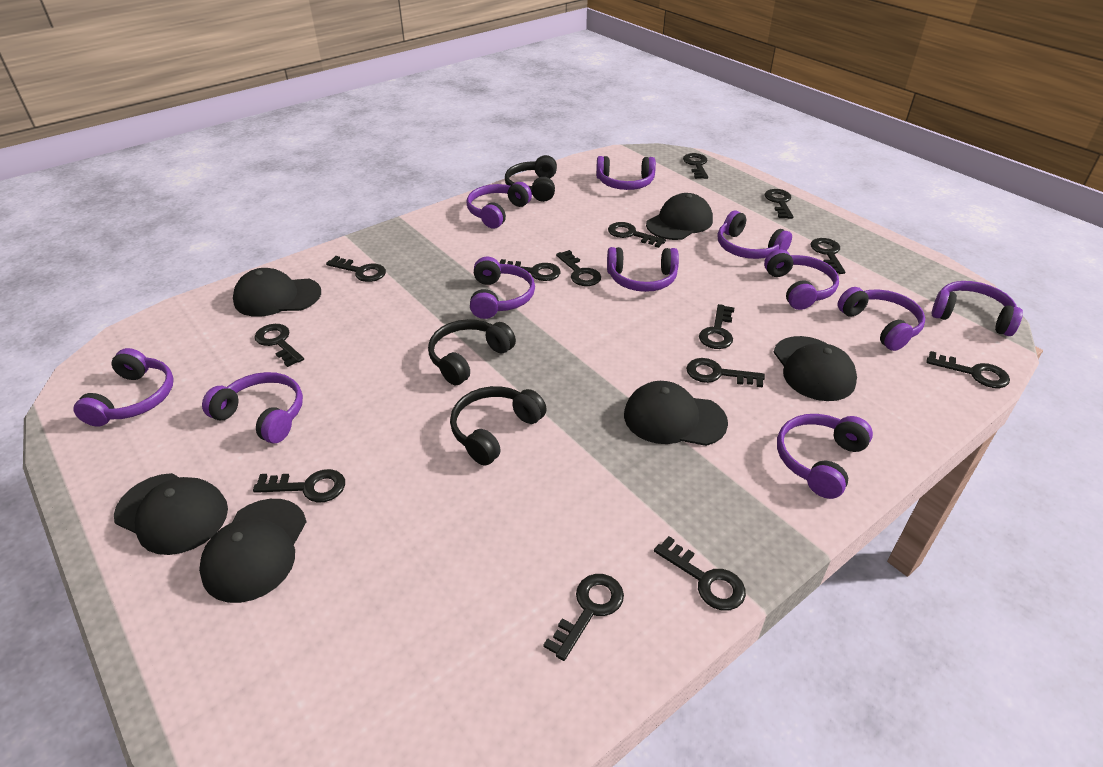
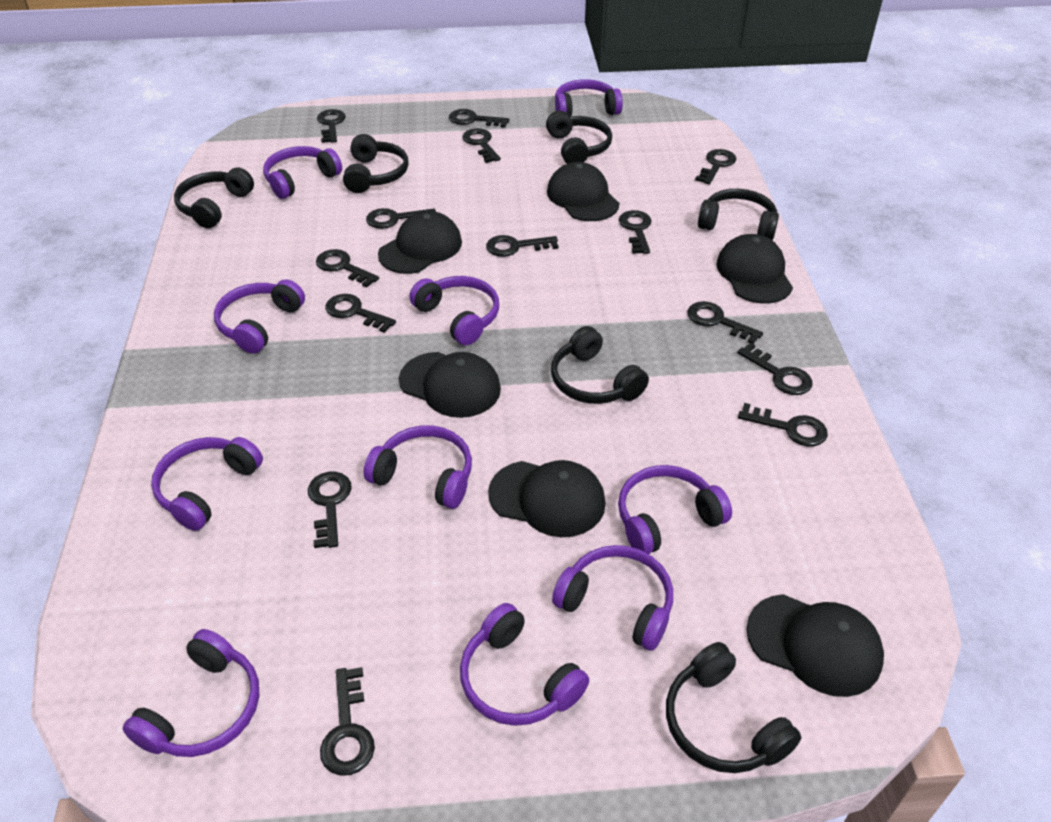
black headphones: 3 -> 6
purple headphones: 11 -> 10

